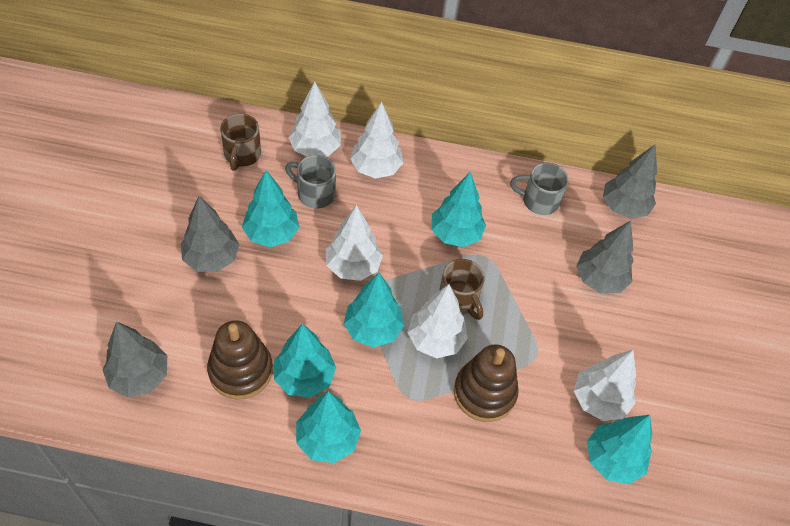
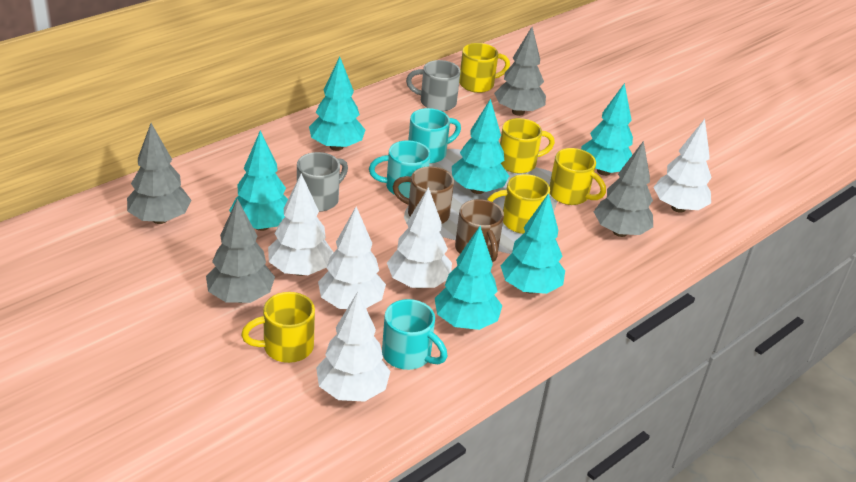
brown stacking toy: 2 -> 0
turquoise mug: 0 -> 3
yellow mug: 0 -> 5

